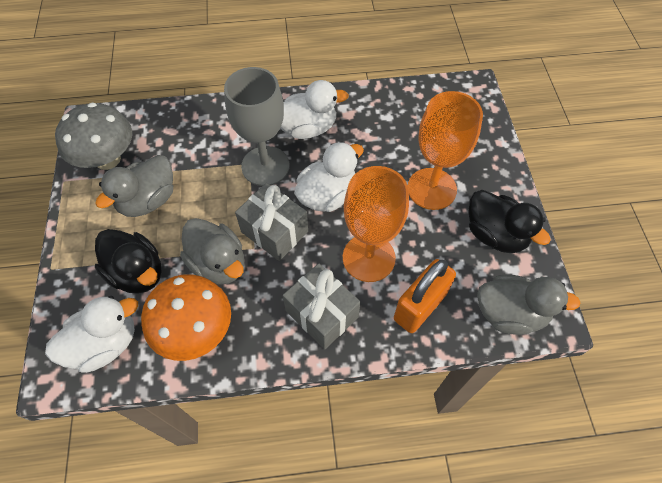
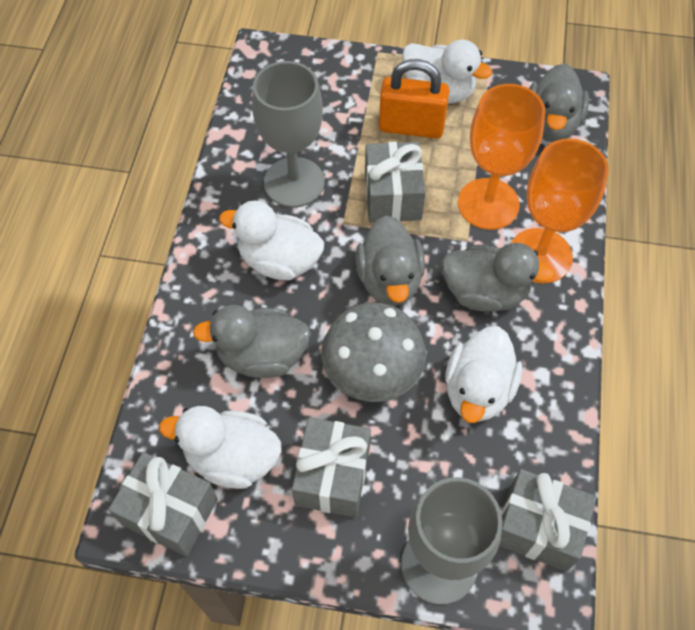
black duck: 2 -> 0
grey duck: 3 -> 4
grey gift: 2 -> 4
grey goblet: 1 -> 2
orange mushroom: 1 -> 0
white duck: 3 -> 4

